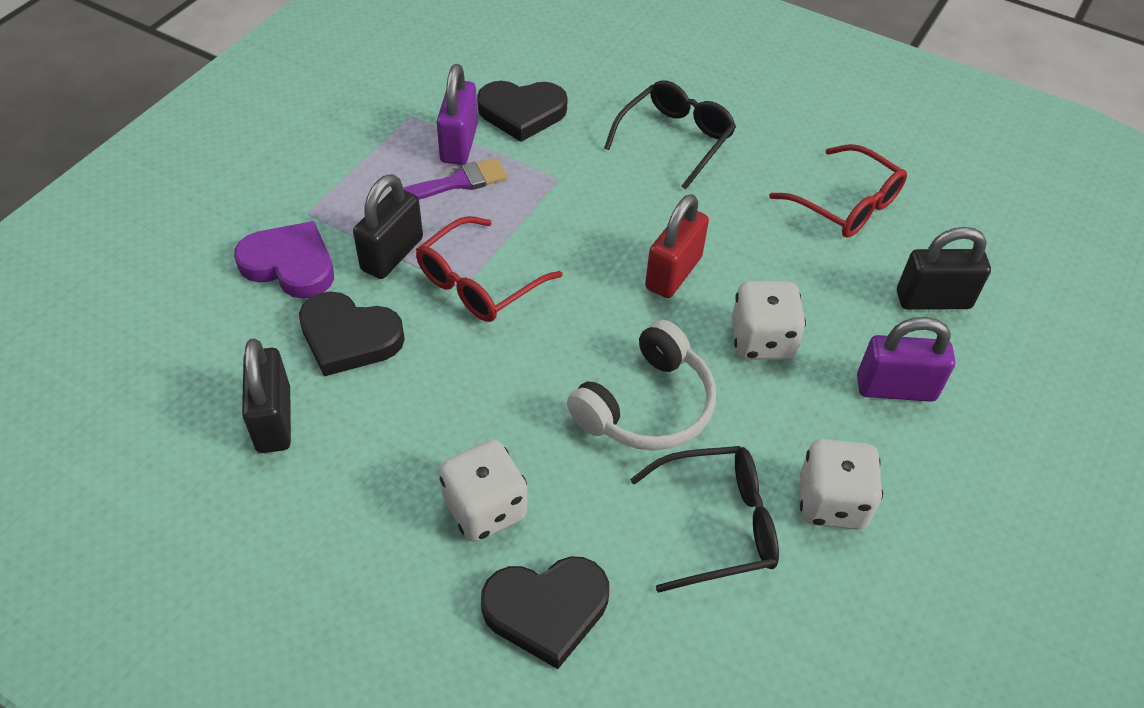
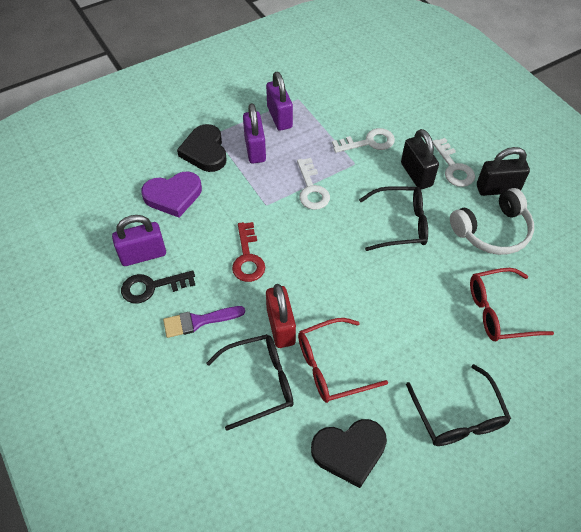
black glasses: 2 -> 3
black heart: 3 -> 2
black key: 0 -> 1
black padlock: 3 -> 2
purple padlock: 2 -> 3
red key: 0 -> 1
white dice: 3 -> 0
white key: 0 -> 3

